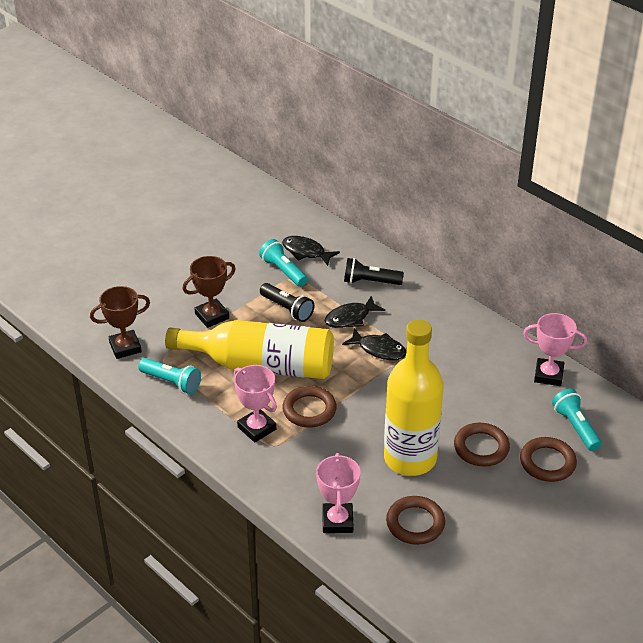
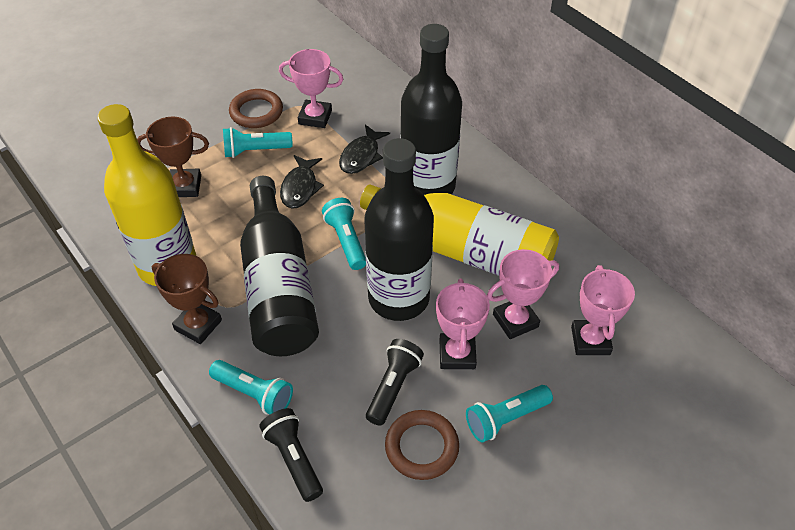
black bottle: 0 -> 3
black fish: 3 -> 2
brown ring: 4 -> 2
pink trophy: 3 -> 4
turquoise flashlight: 3 -> 4

